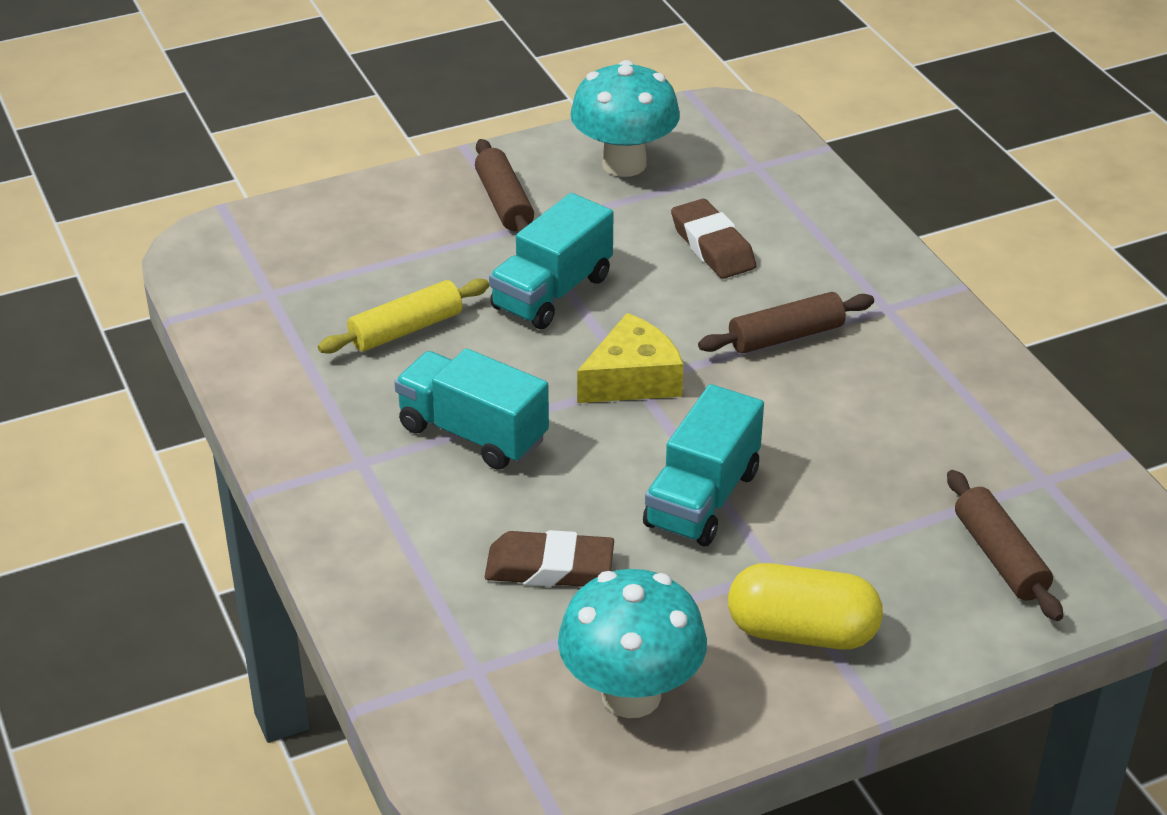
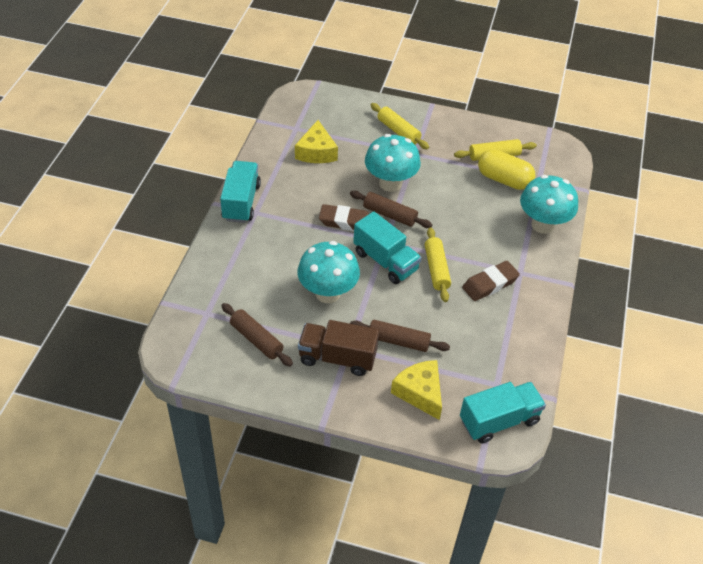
brown truck: 0 -> 1
turquoise mushroom: 2 -> 3
yellow cheese: 1 -> 2
yellow rolling pin: 1 -> 3

